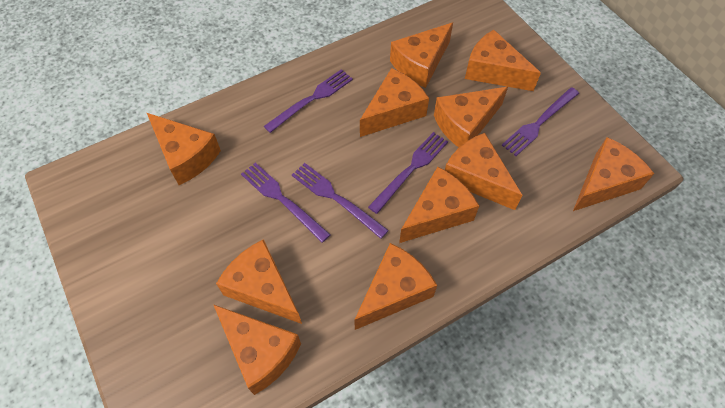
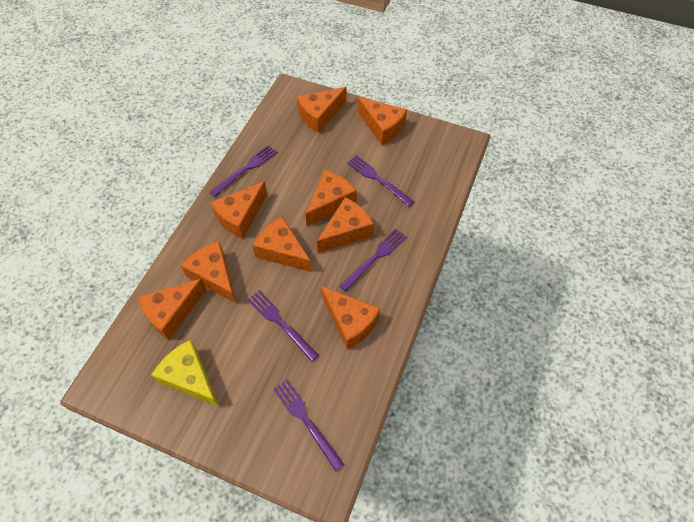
orange cheese: 11 -> 9
yellow cheese: 0 -> 1

